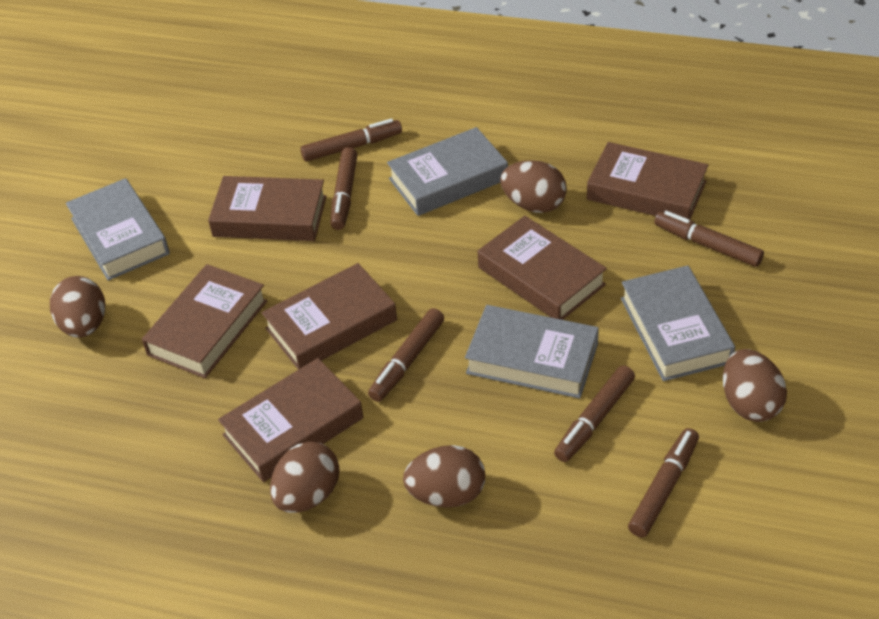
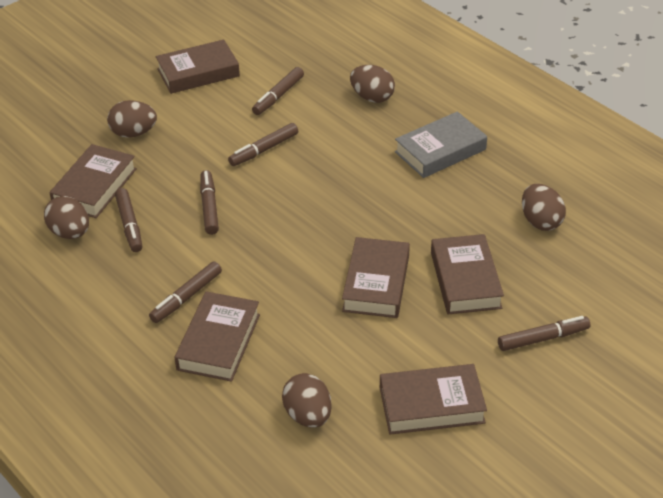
grey book: 4 -> 1

